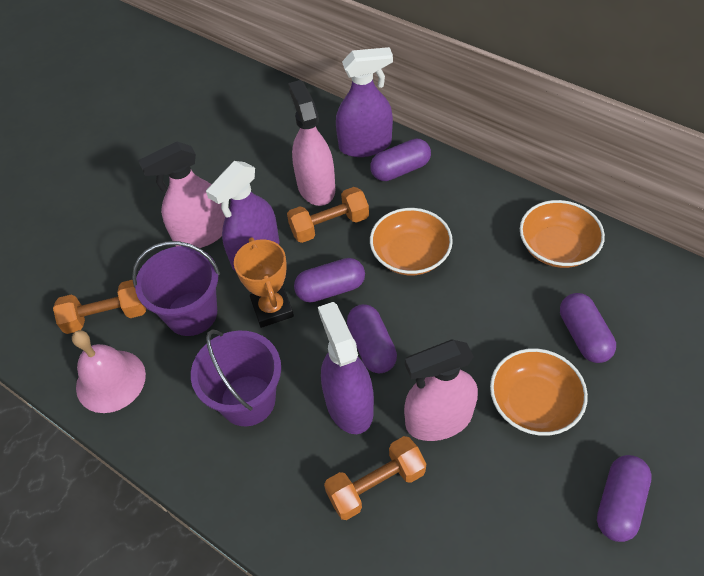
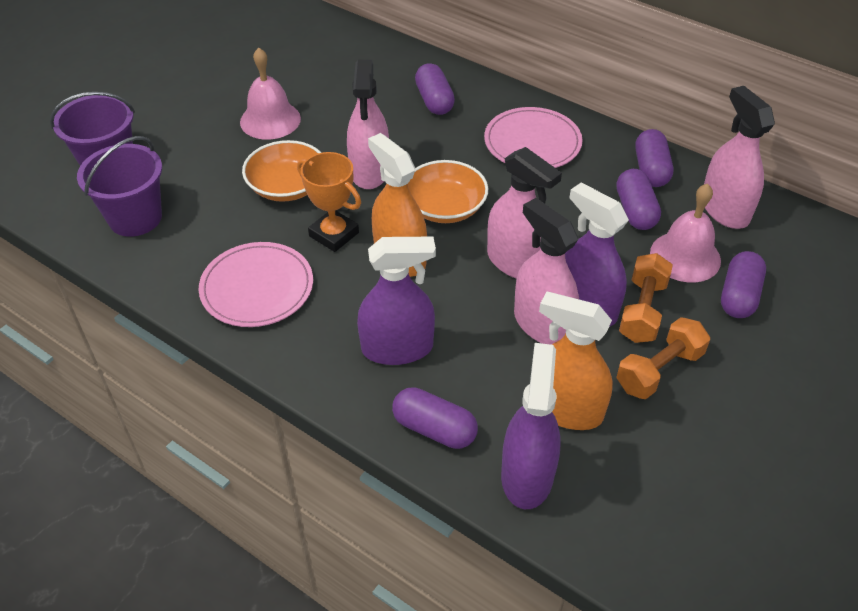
orange bowl: 3 -> 2
orange dumbbell: 3 -> 2
orange spray bottle: 0 -> 2
pink bell: 1 -> 2
pink plate: 0 -> 2
pink spray bottle: 3 -> 4

